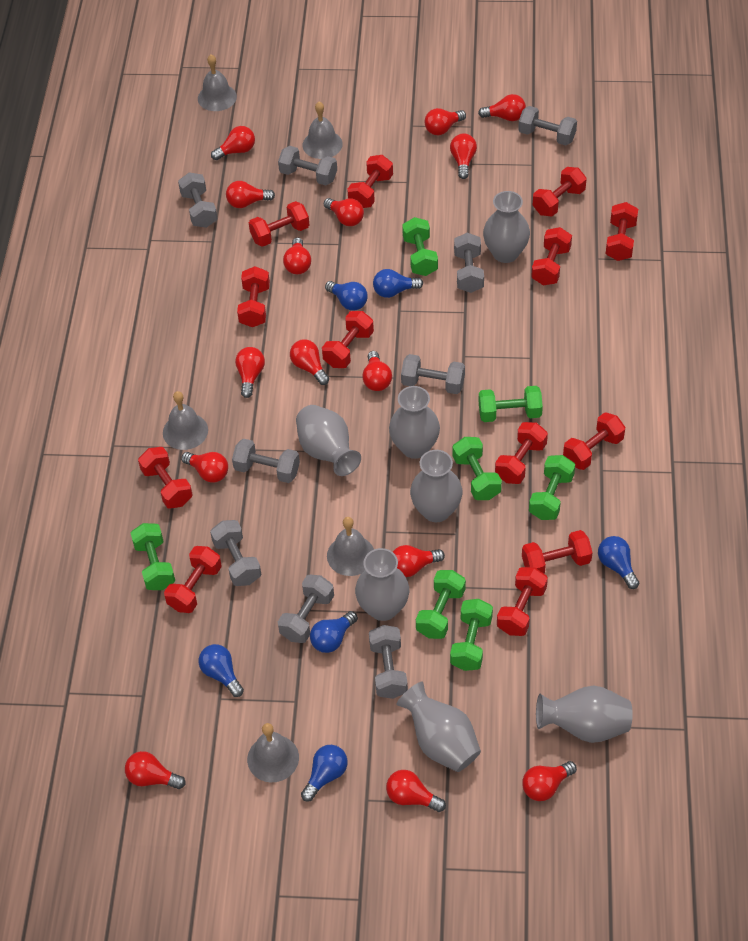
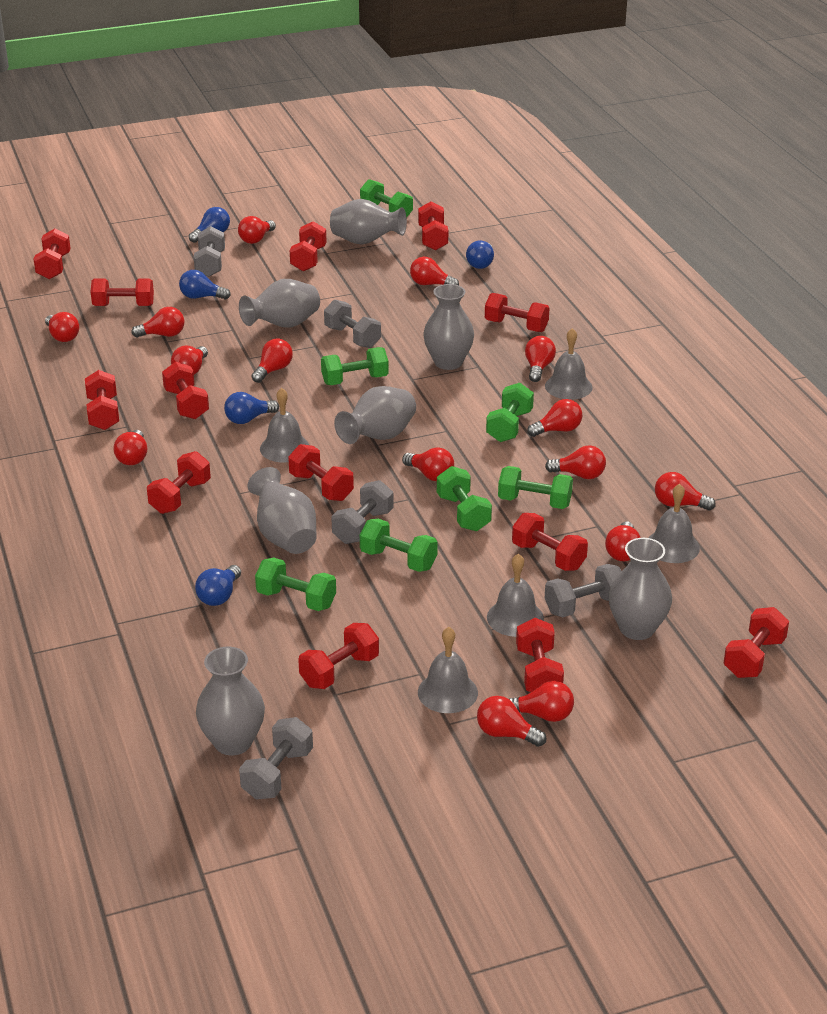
blue light bulb: 6 -> 5
grey dumbbell: 9 -> 5

